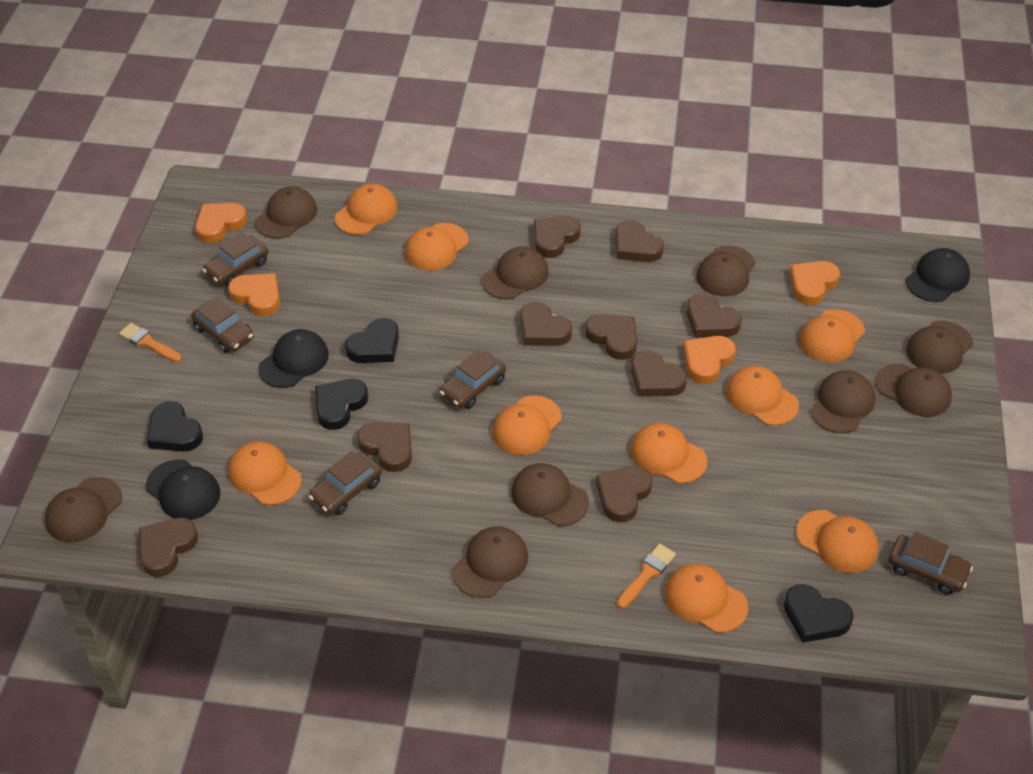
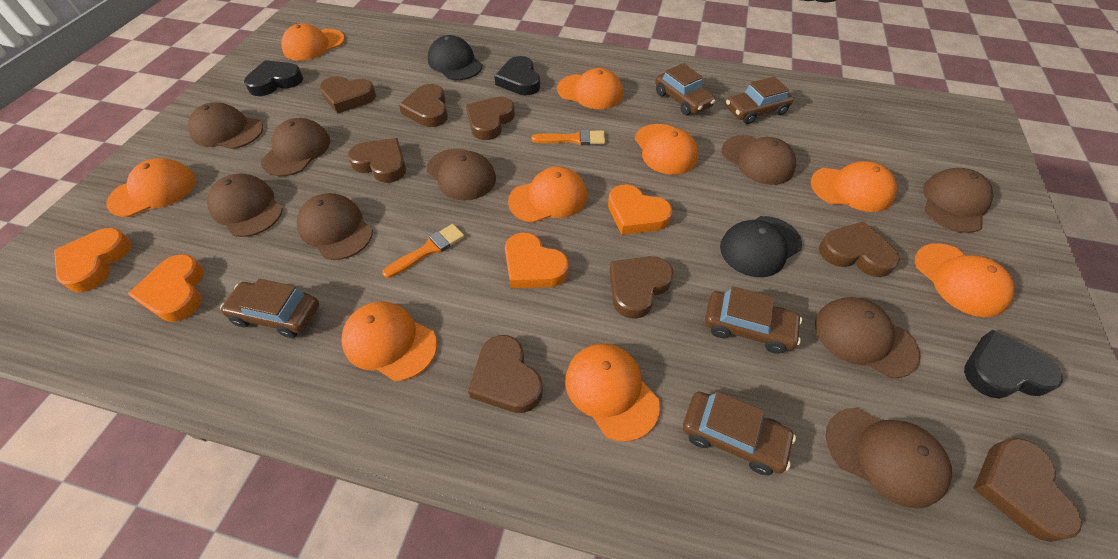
black cap: 3 -> 2
black heart: 4 -> 3
brown heart: 9 -> 8

